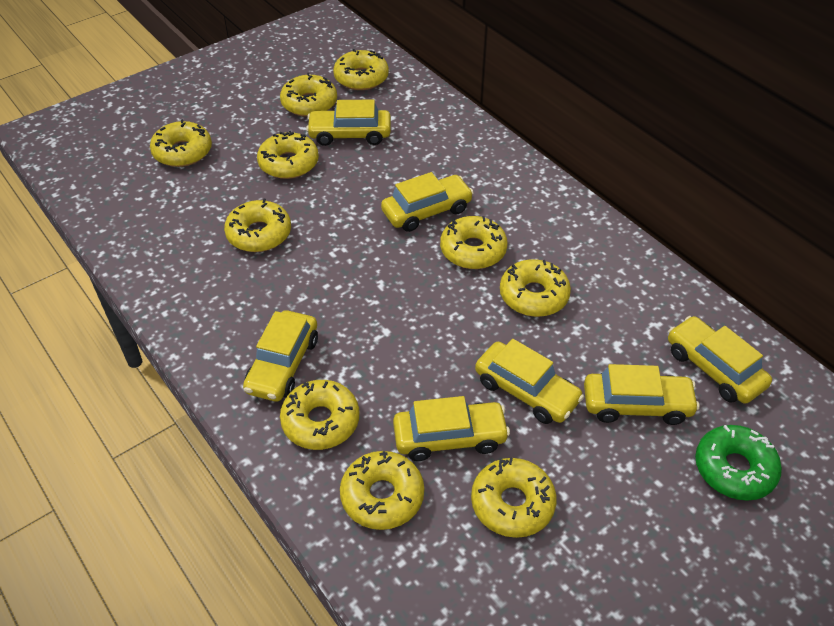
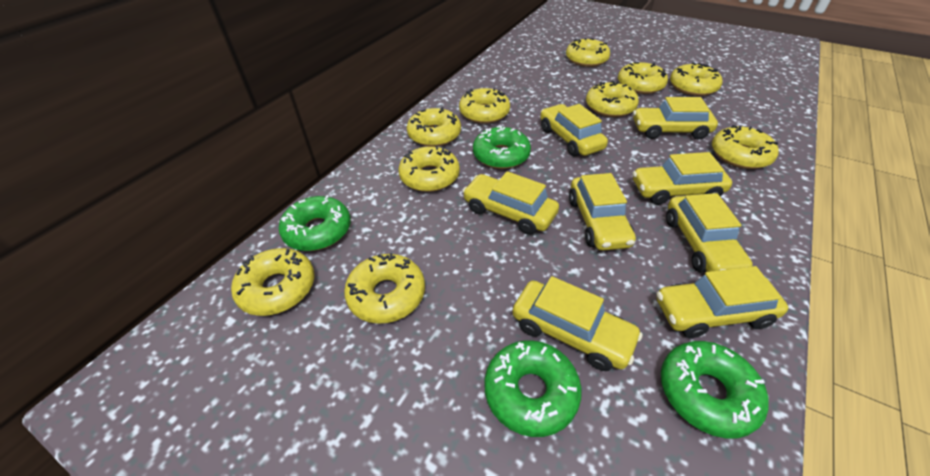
green donut: 1 -> 4
yellow car: 7 -> 8

